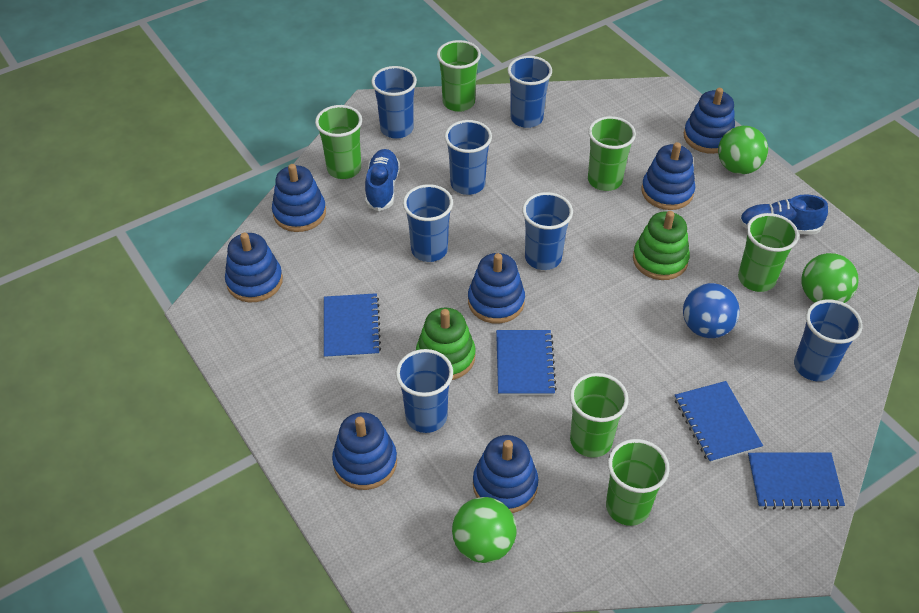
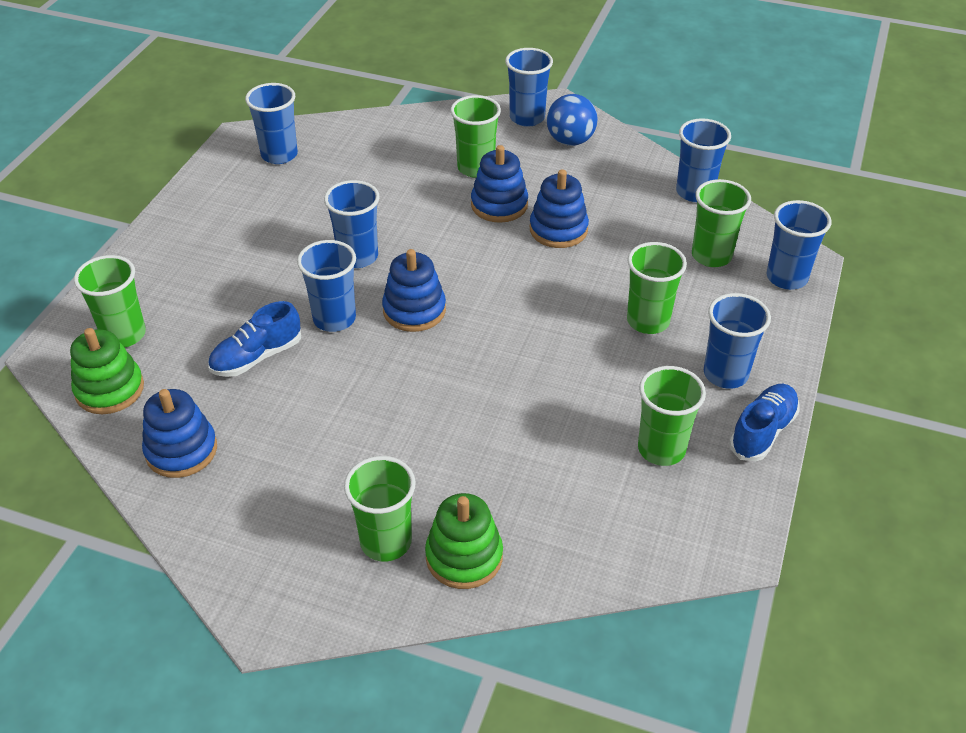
blue notebook: 4 -> 0
blue stacking toy: 7 -> 4
green ball: 3 -> 0

